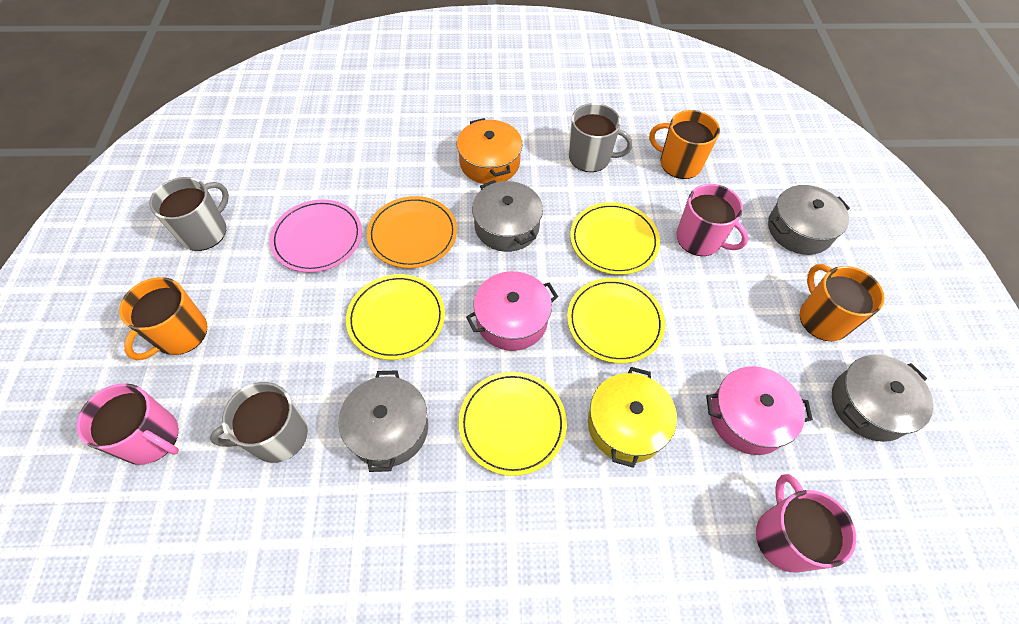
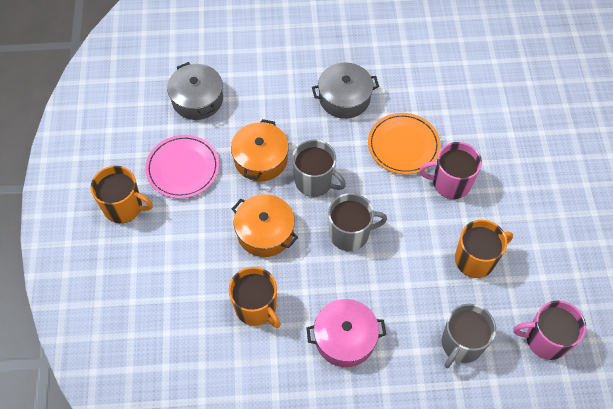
grey pot: 4 -> 2
orange pot: 1 -> 2
pink mug: 3 -> 2
pink pot: 2 -> 1
yellow plate: 4 -> 0
yellow pot: 1 -> 0

